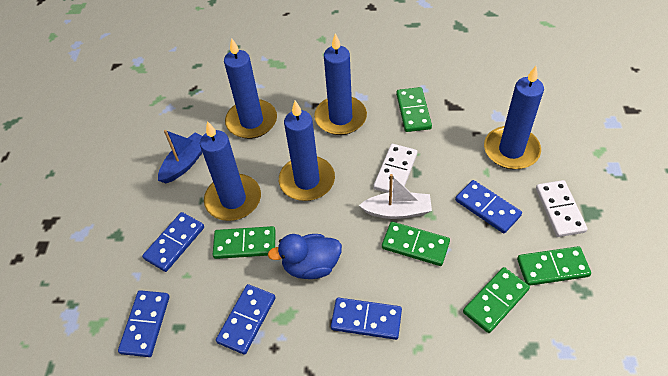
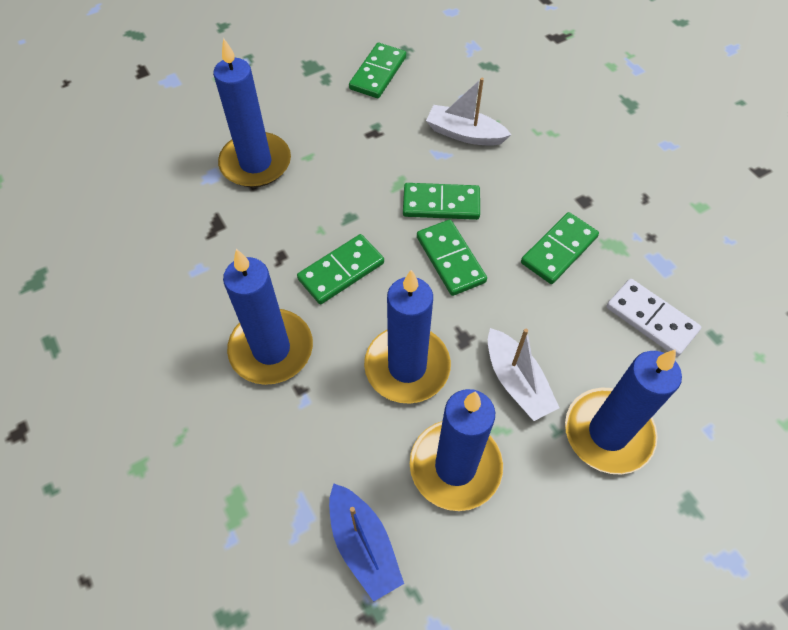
blue domino: 5 -> 0
blue duck: 1 -> 0
white boat: 1 -> 2
white domino: 2 -> 1

